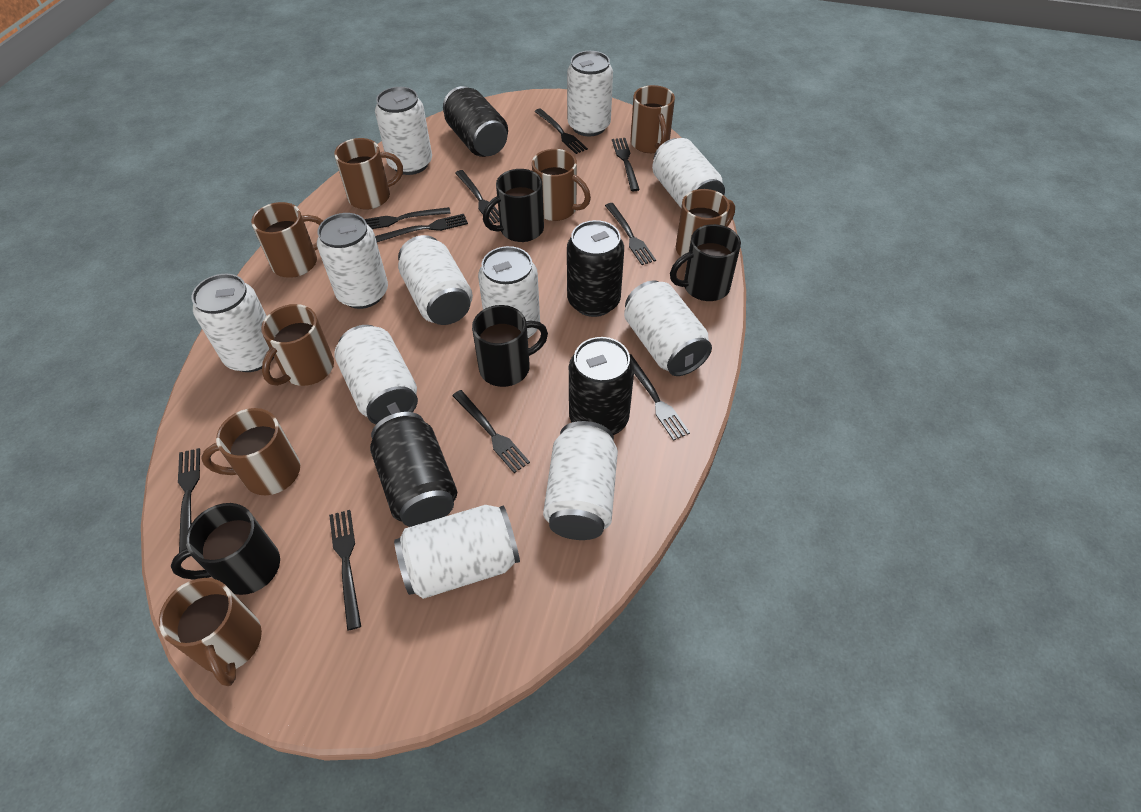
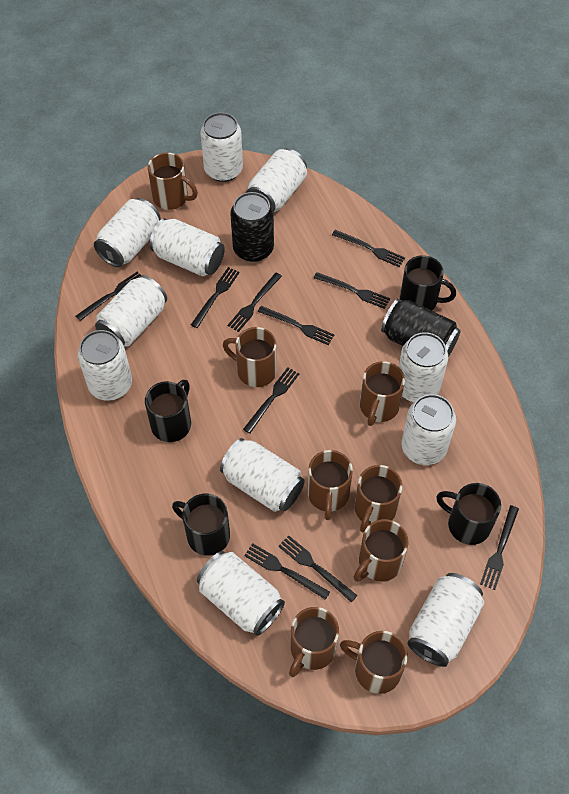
black can: 4 -> 2

